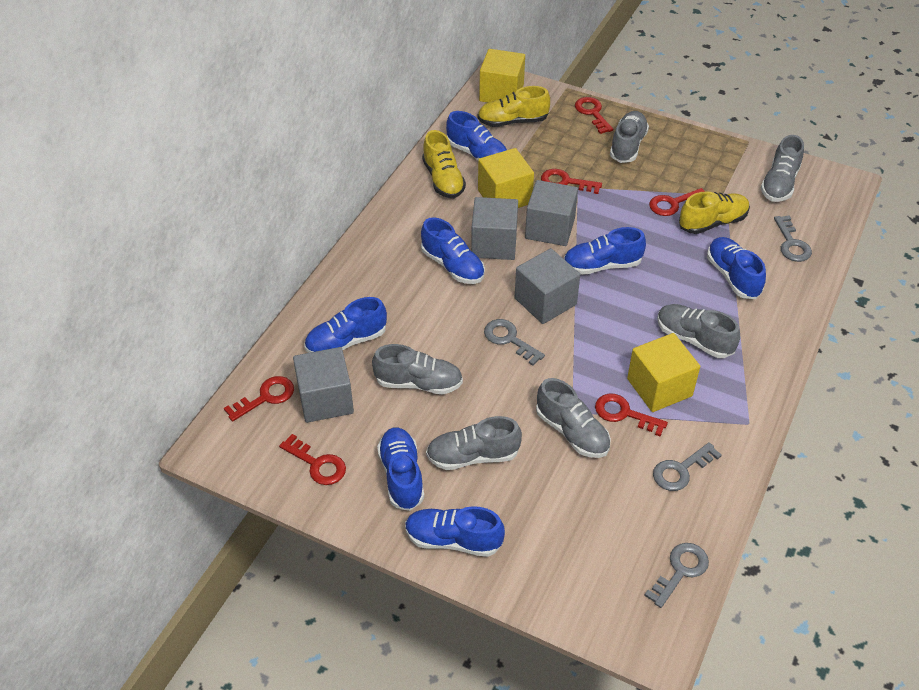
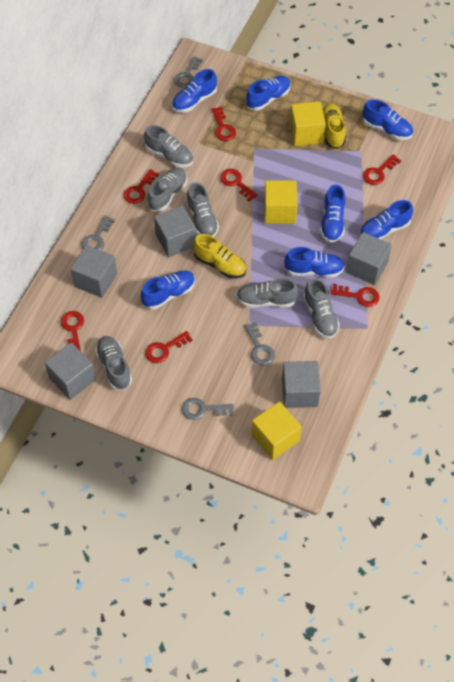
grey cube: 4 -> 5
red key: 6 -> 7
yellow shoe: 3 -> 2

